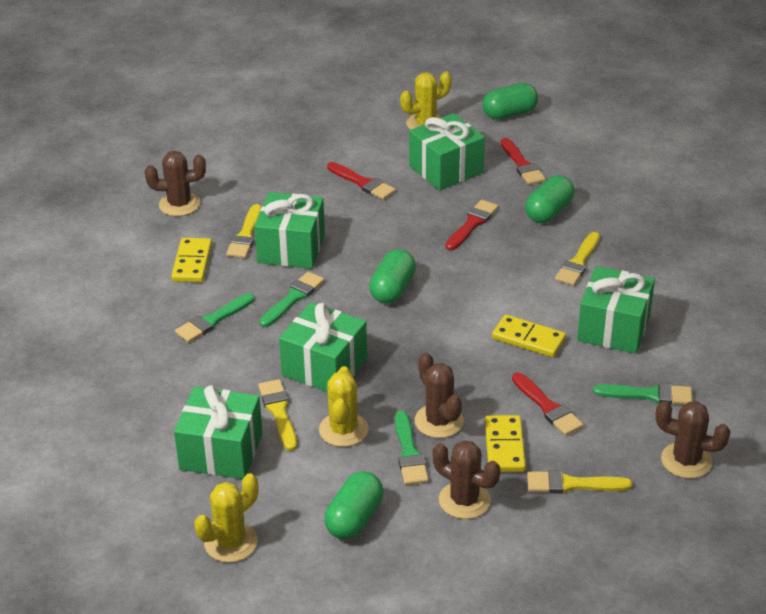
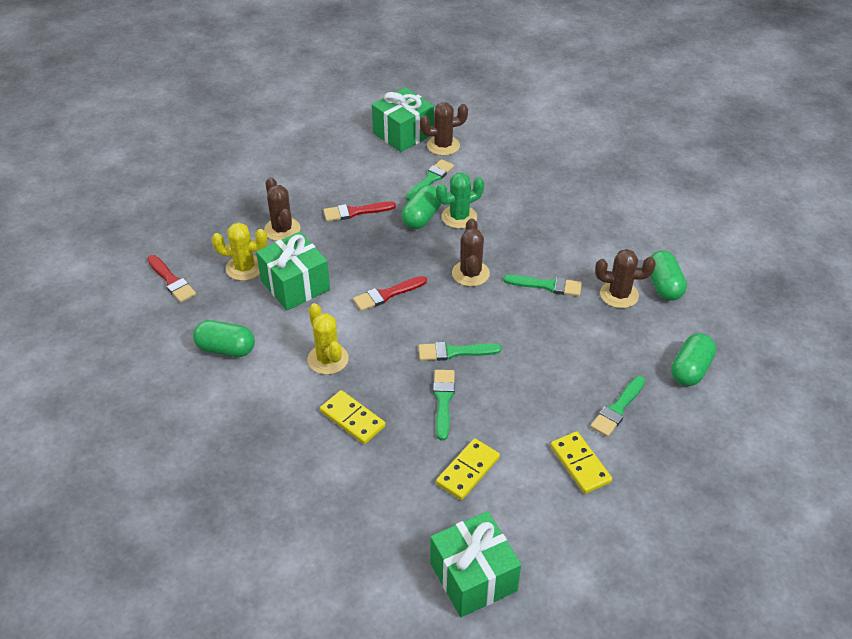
green brush: 4 -> 5
green cactus: 0 -> 1
green gift: 5 -> 3
red brush: 4 -> 3
yellow brush: 4 -> 0
yellow cactus: 3 -> 2

